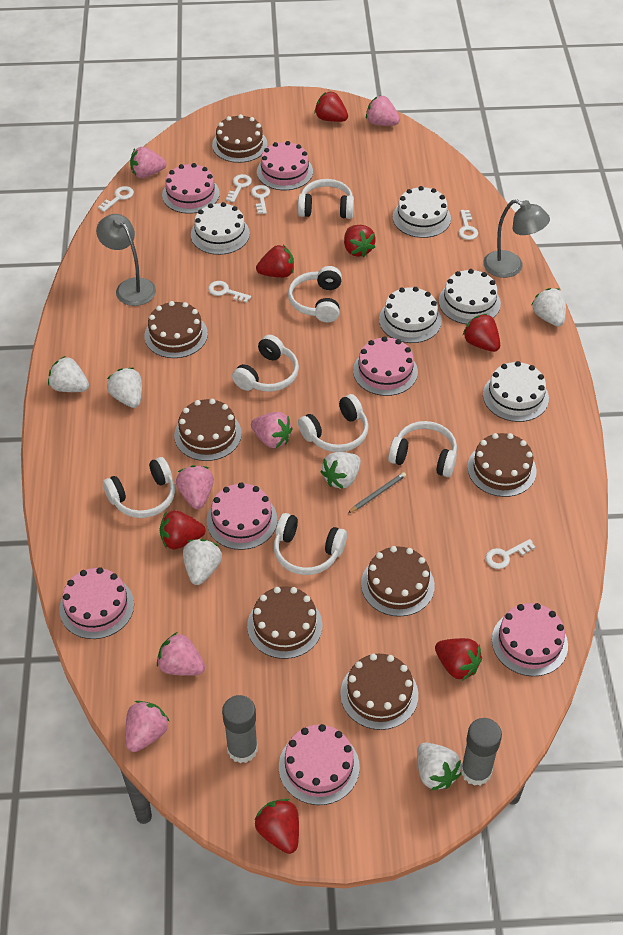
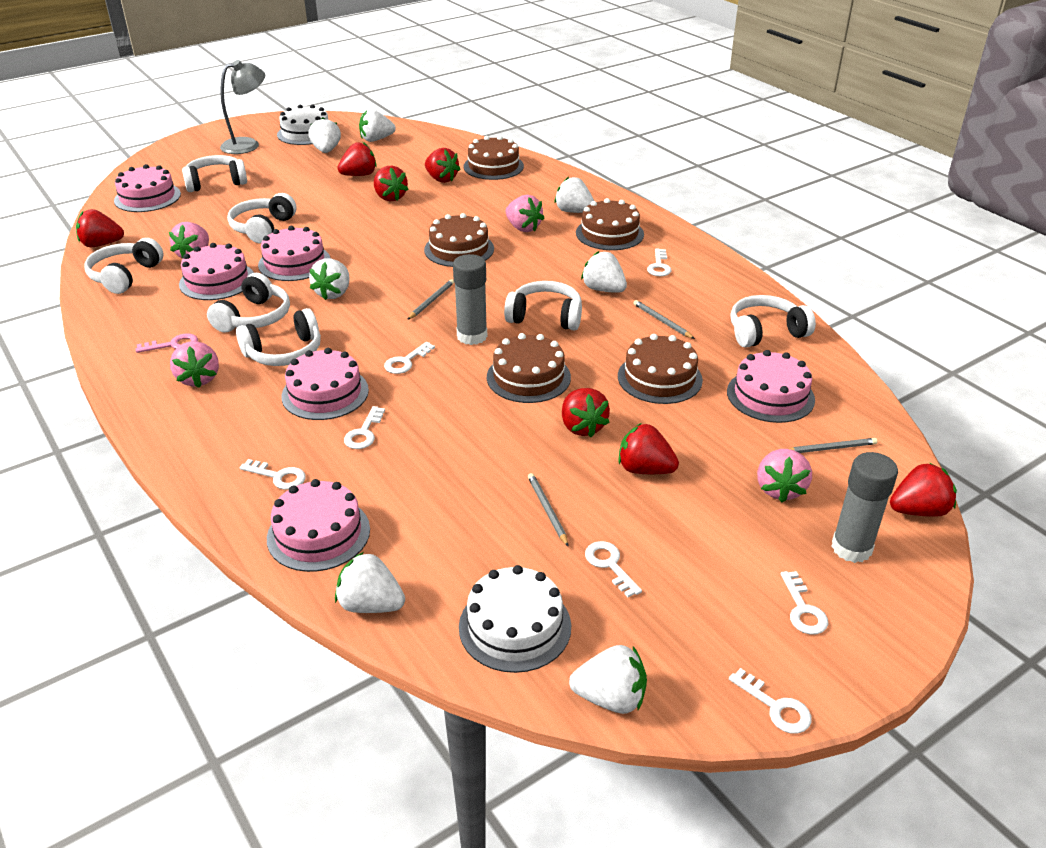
brown cake: 7 -> 5
grey lamp: 2 -> 1
grey pencil: 1 -> 4
pink cake: 7 -> 6
pink key: 0 -> 1
pink strawberry: 6 -> 4
white cake: 5 -> 2
white key: 6 -> 7
white strawberry: 6 -> 7

